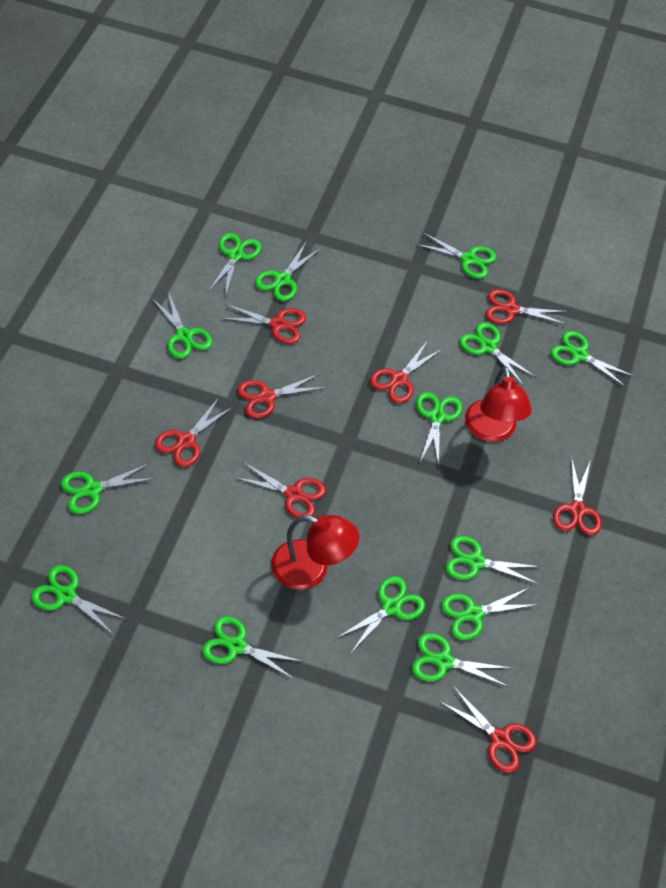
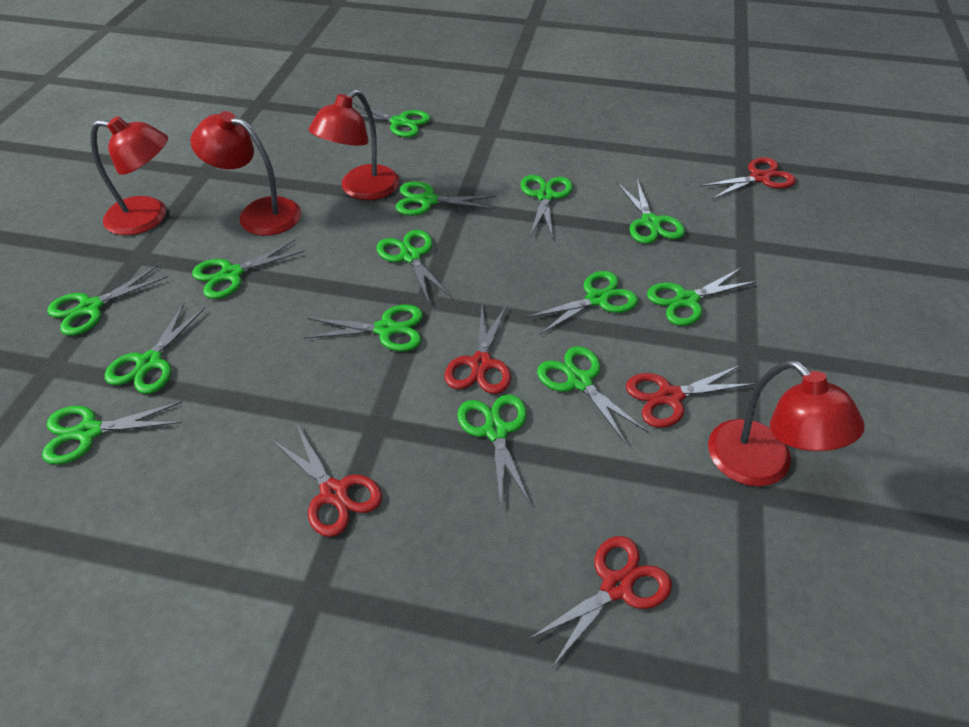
red lamp: 2 -> 4
red scissors: 8 -> 5

